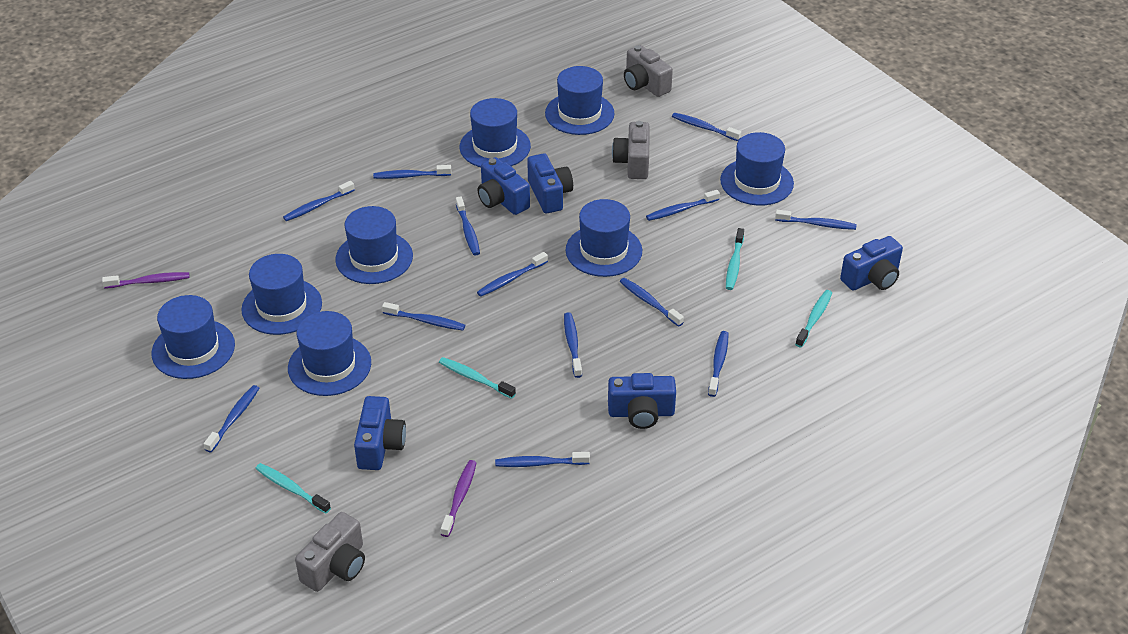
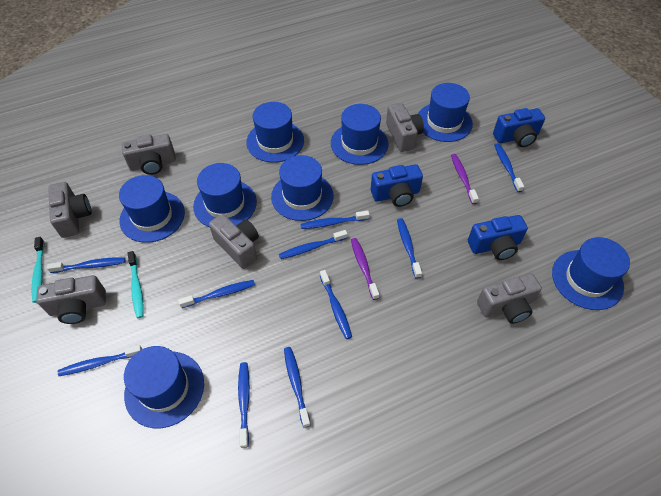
blue camera: 5 -> 3
blue toothbrush: 13 -> 10
grey camera: 3 -> 6
turquoise toothbrush: 4 -> 2

